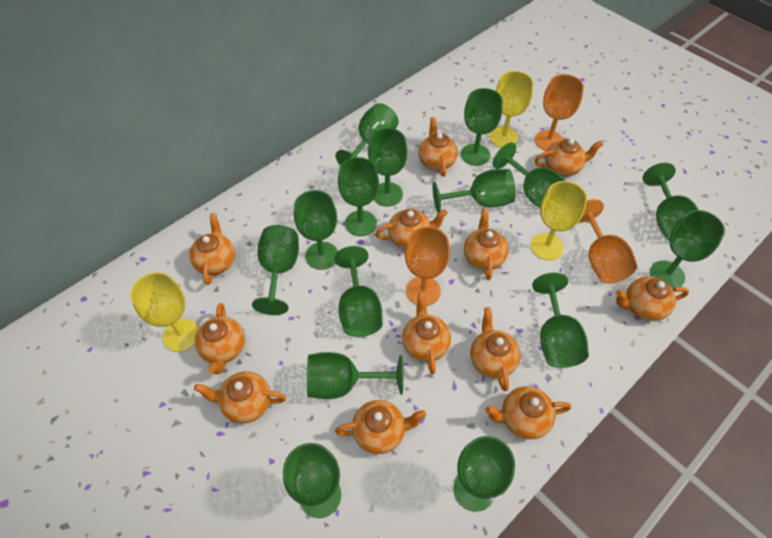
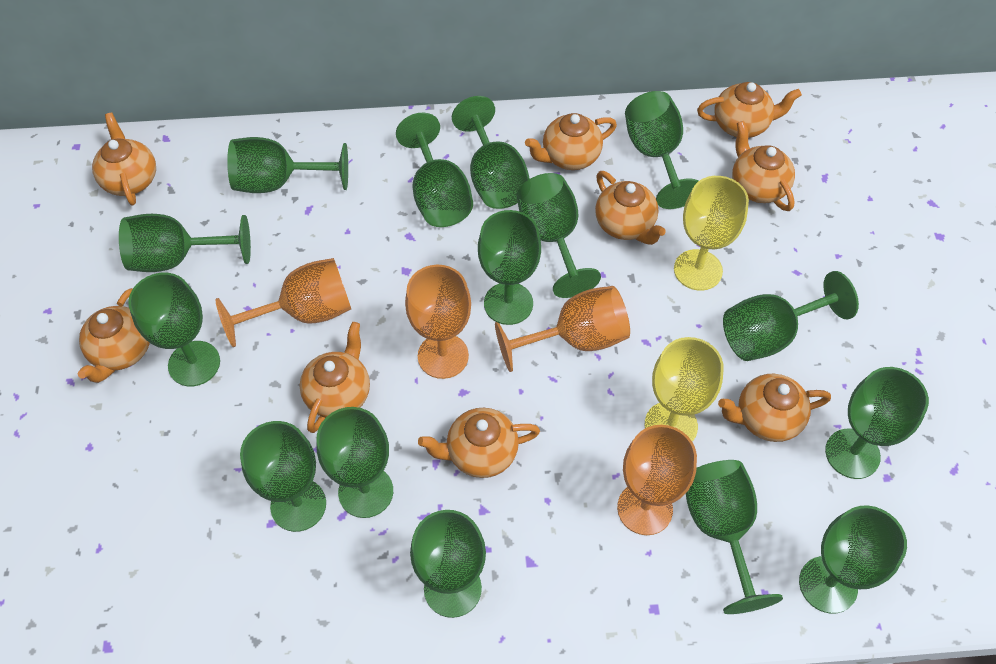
orange goblet: 3 -> 4
orange teapot: 12 -> 9
yellow goblet: 3 -> 2

